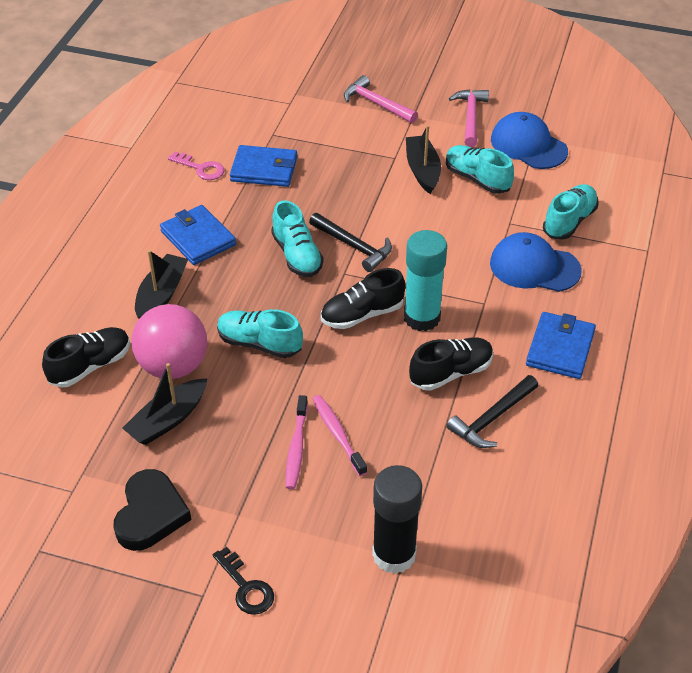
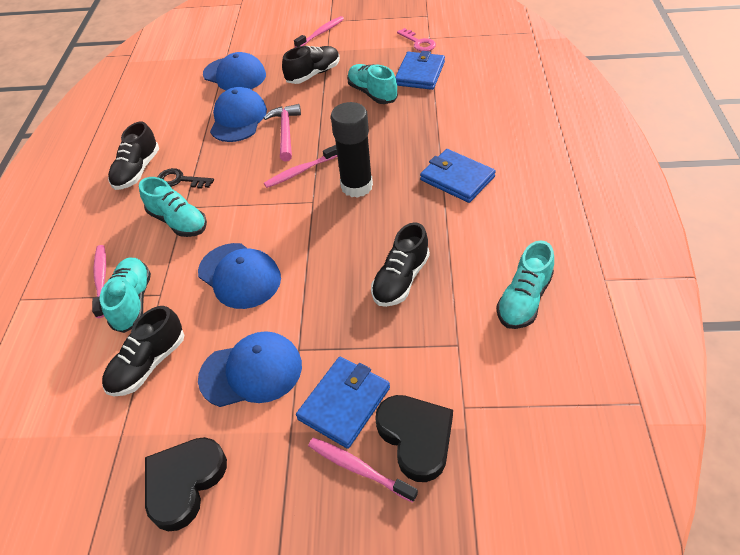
black boat: 3 -> 0
black hammer: 2 -> 0
black heart: 1 -> 2
black shoe: 3 -> 4
blue cap: 2 -> 4
pink ball: 1 -> 0
pink hammer: 2 -> 1
pink toothbrush: 2 -> 4
turquoise glue stick: 1 -> 0

